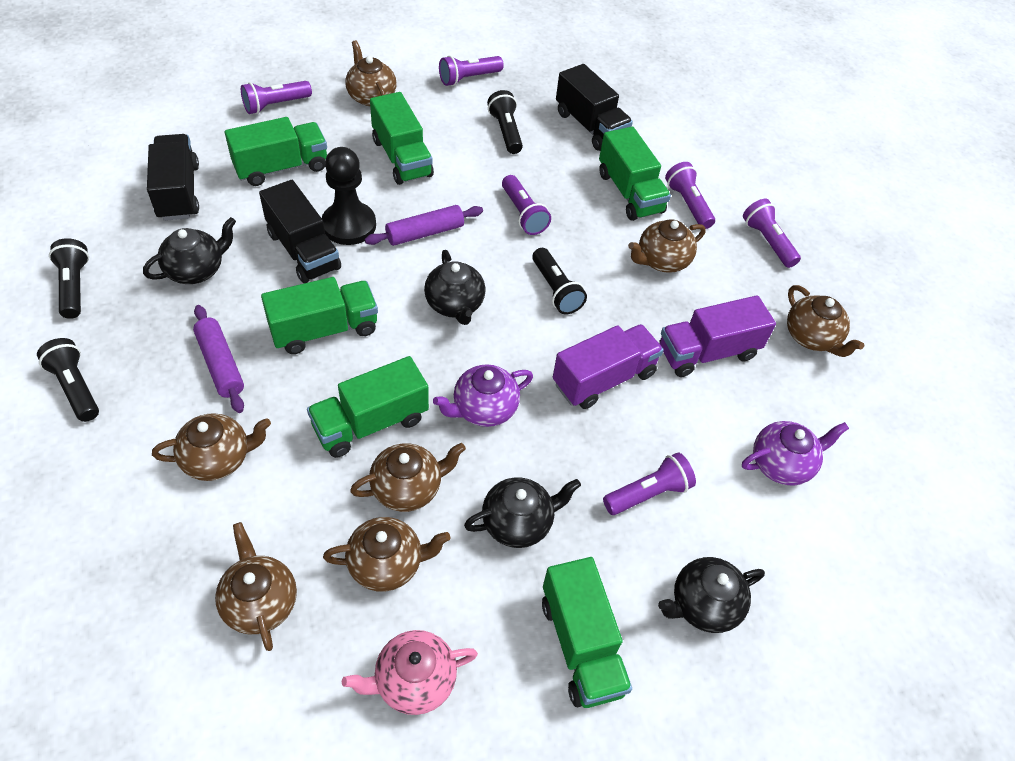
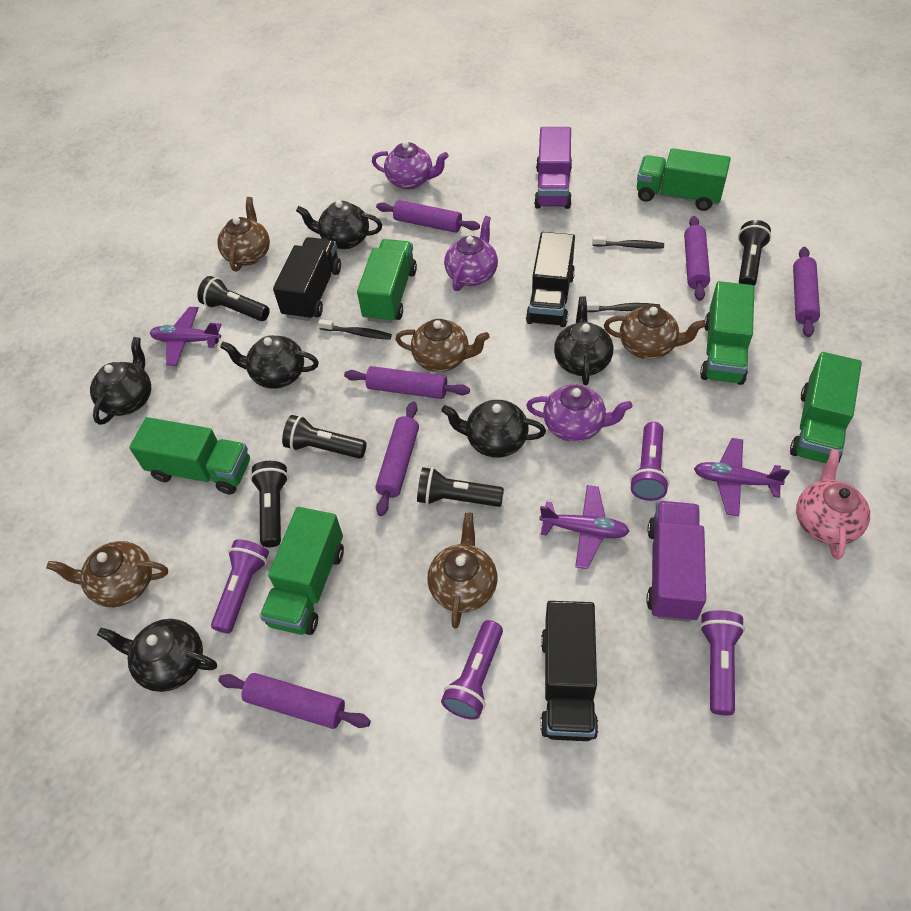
black flashlight: 4 -> 5
black pawn: 1 -> 0
black teapot: 4 -> 6
black toothbrush: 0 -> 3
brown teapot: 7 -> 5
purple flashlight: 6 -> 4
purple plane: 0 -> 3
purple rolling pin: 2 -> 6
purple teapot: 2 -> 3

